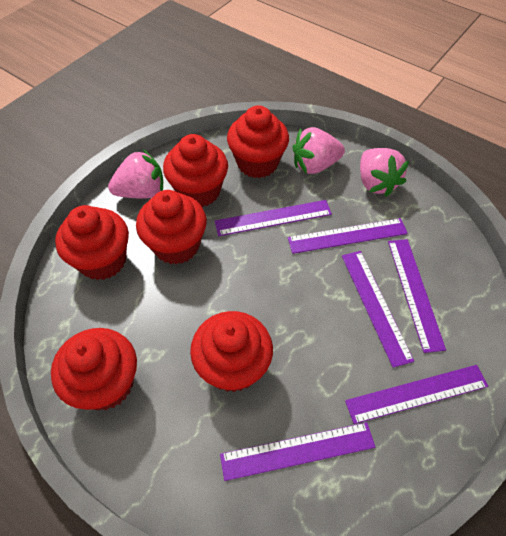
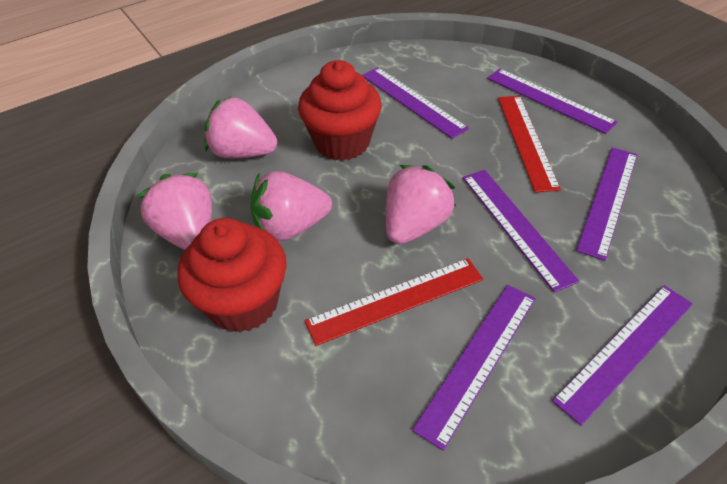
pink strawberry: 3 -> 4
red cupcake: 6 -> 2
red ruler: 0 -> 2

